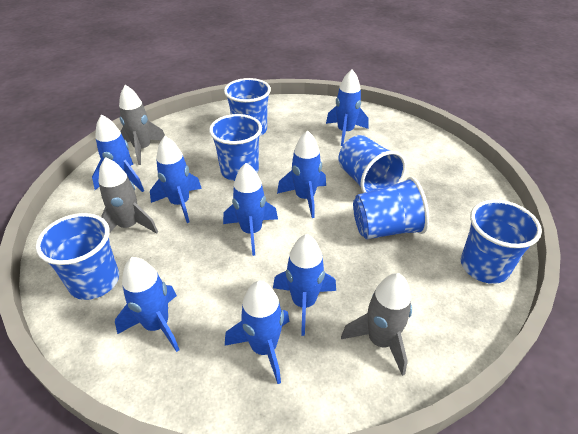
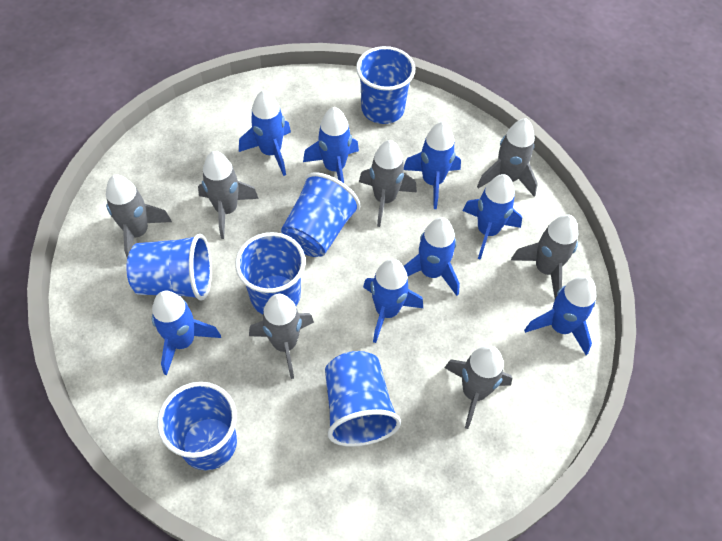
grey rocket: 3 -> 7

